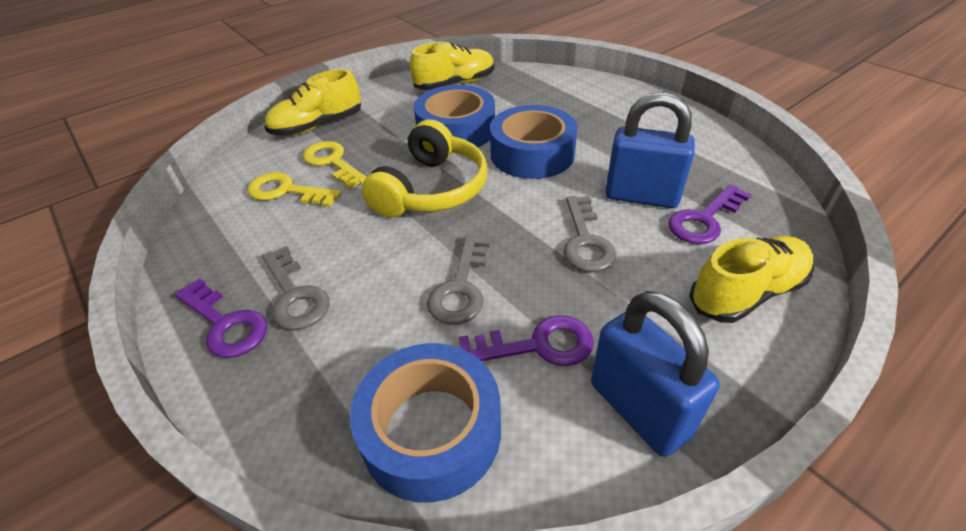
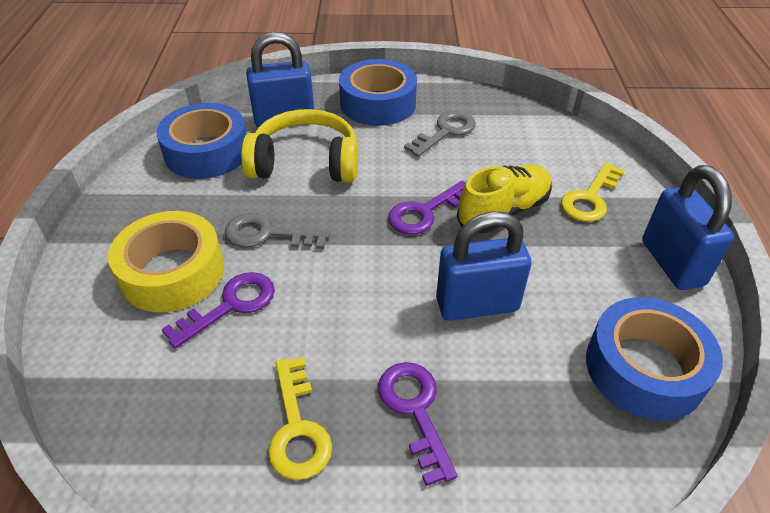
blue padlock: 2 -> 3
grey key: 3 -> 2
yellow shoe: 3 -> 1
yellow tape: 0 -> 1

